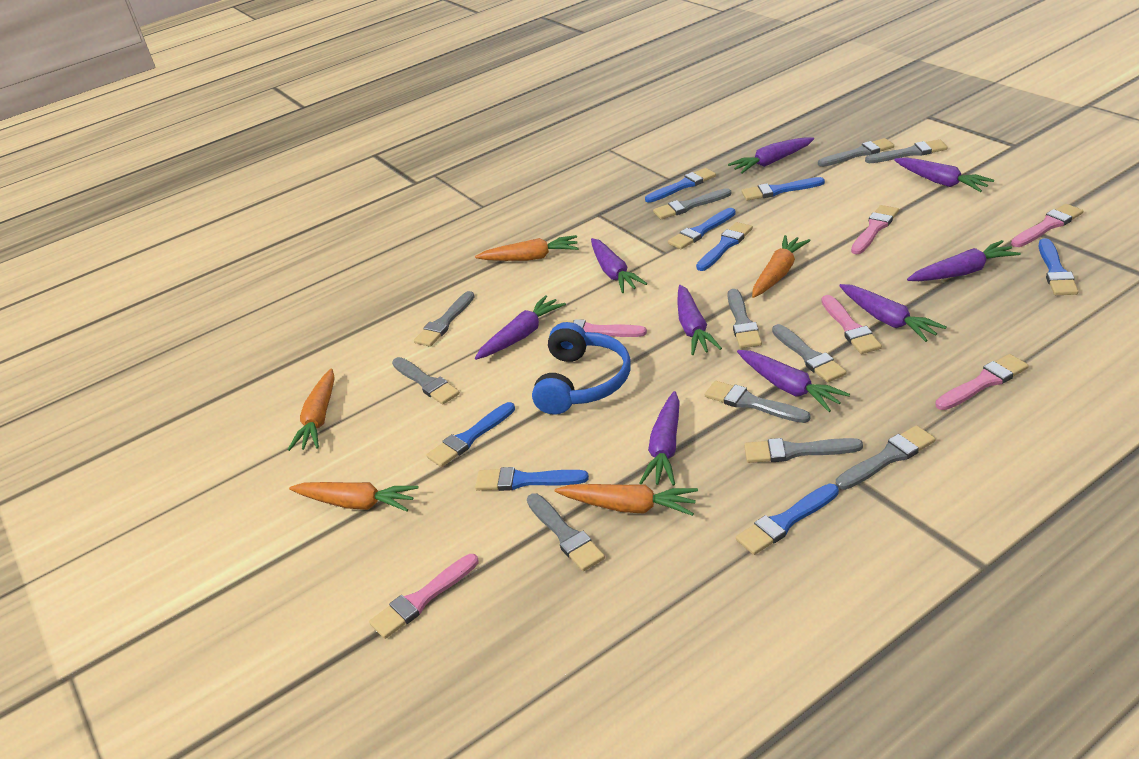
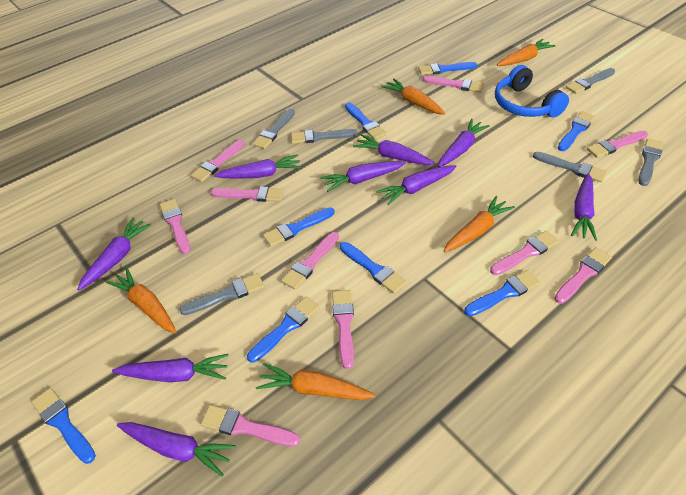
grey brush: 11 -> 6
pink brush: 6 -> 10

